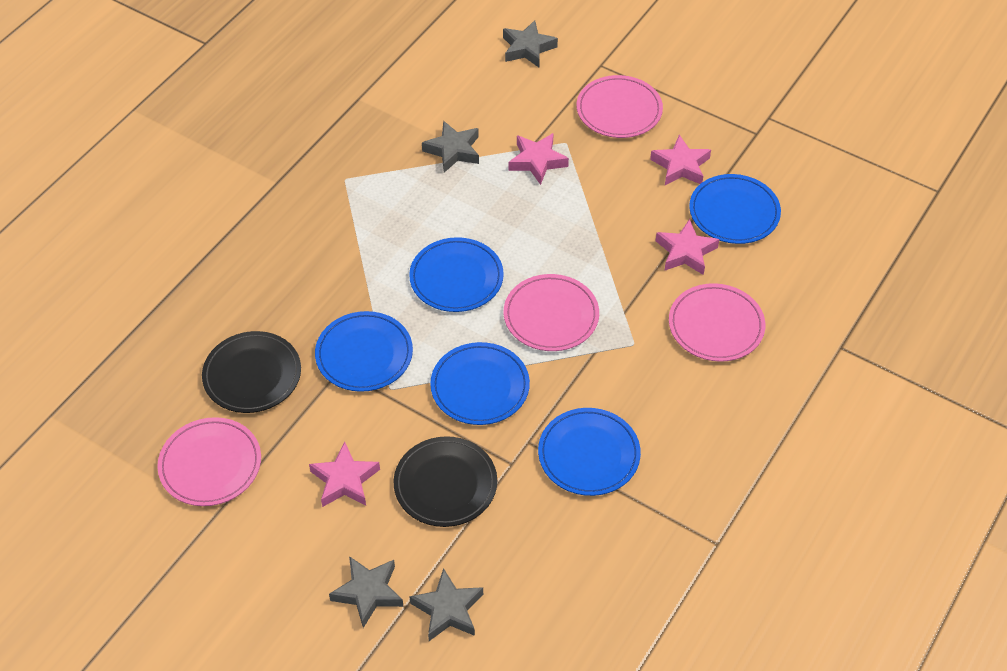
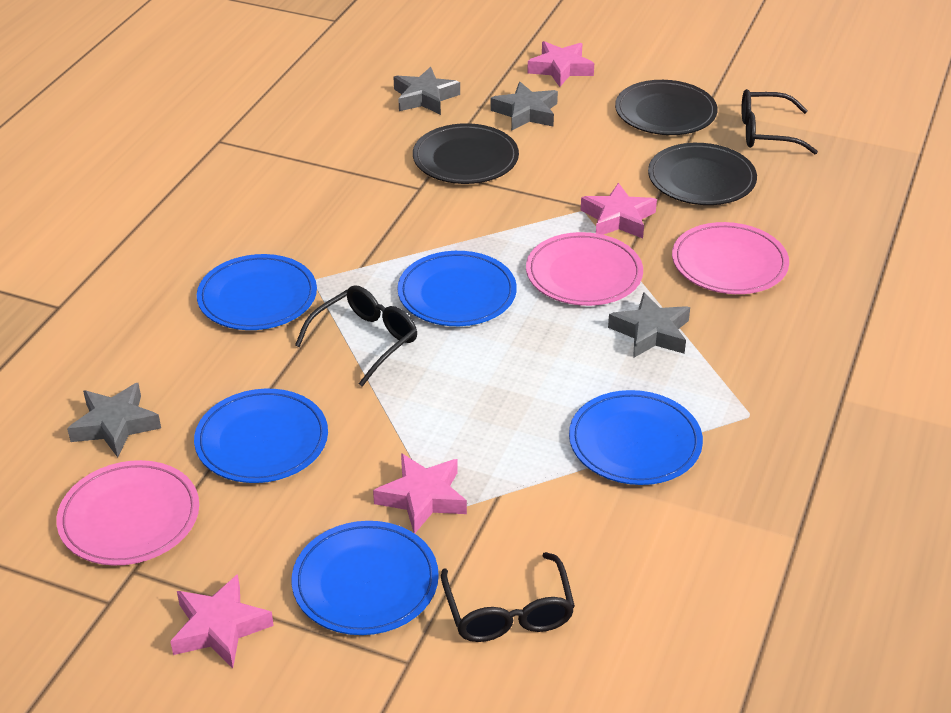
black glasses: 0 -> 3
black plate: 2 -> 3
pink plate: 4 -> 3

